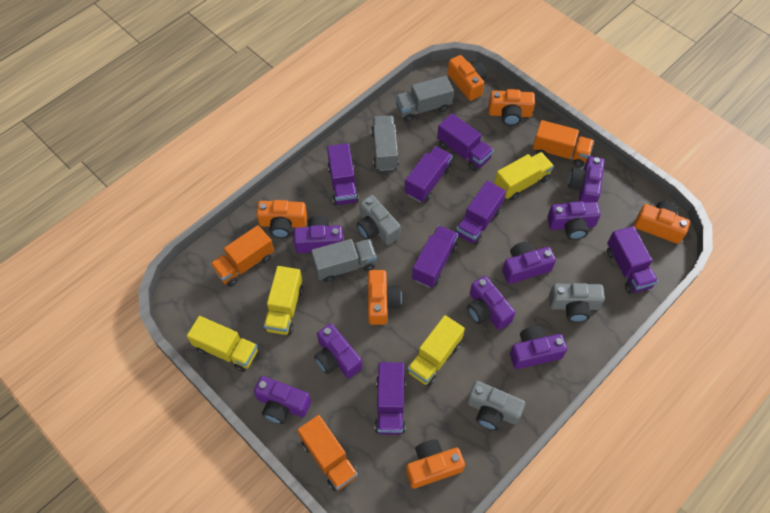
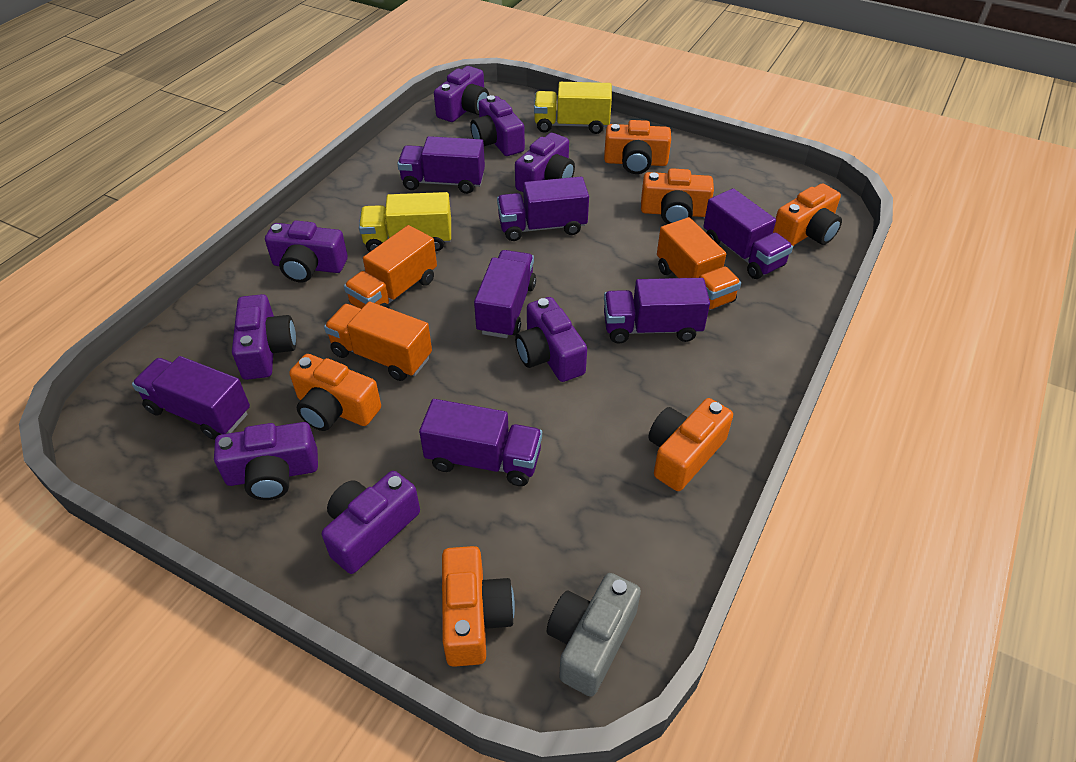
grey camera: 3 -> 1
grey truck: 3 -> 0
yellow truck: 4 -> 2

